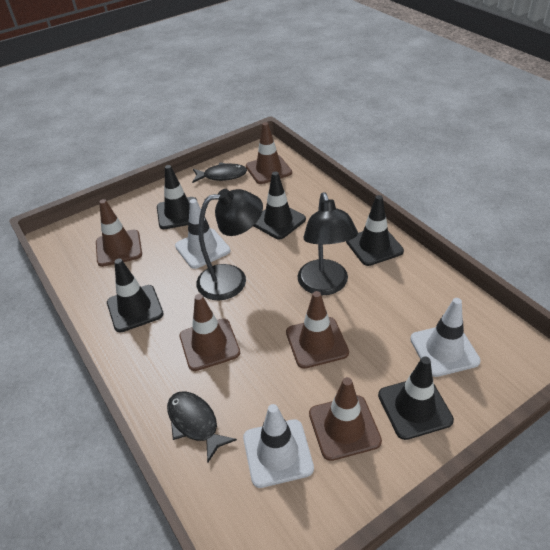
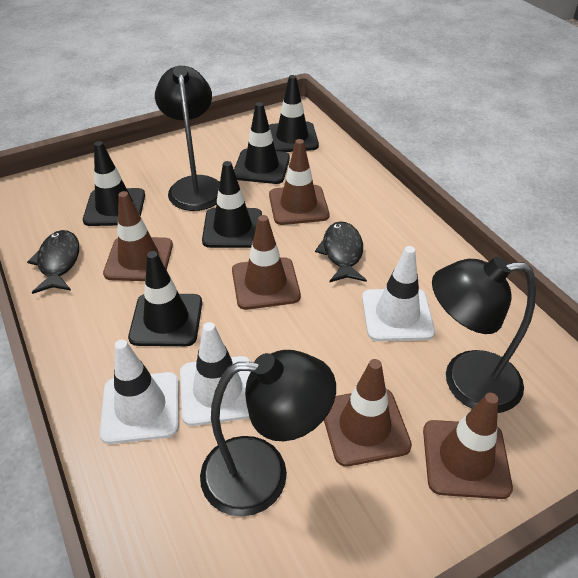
black lamp: 2 -> 3

